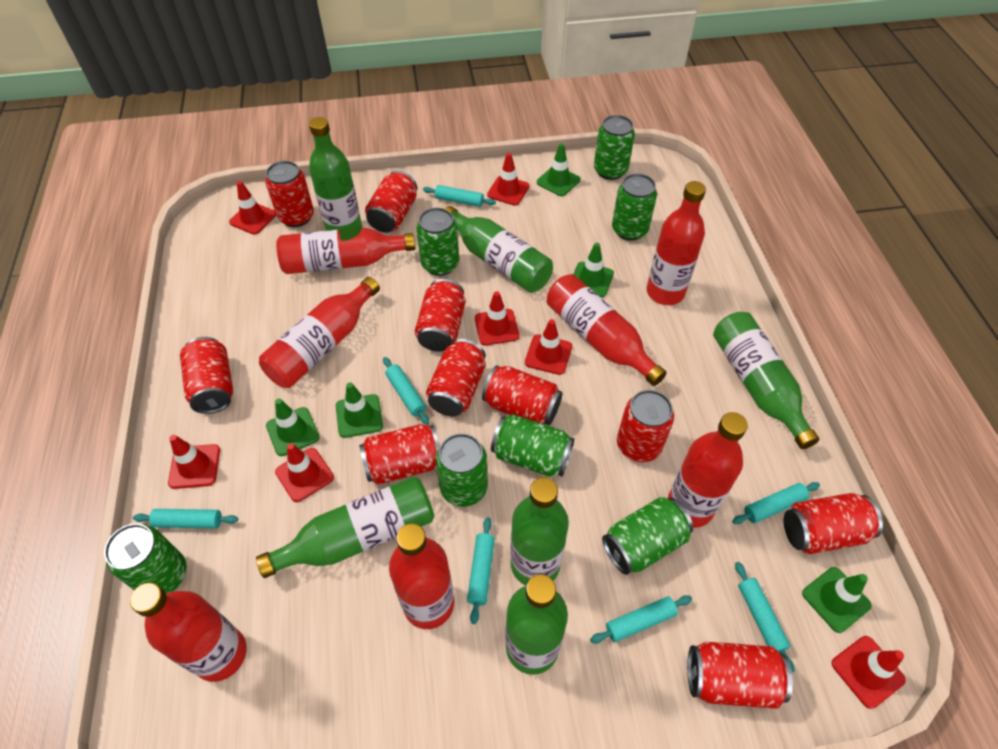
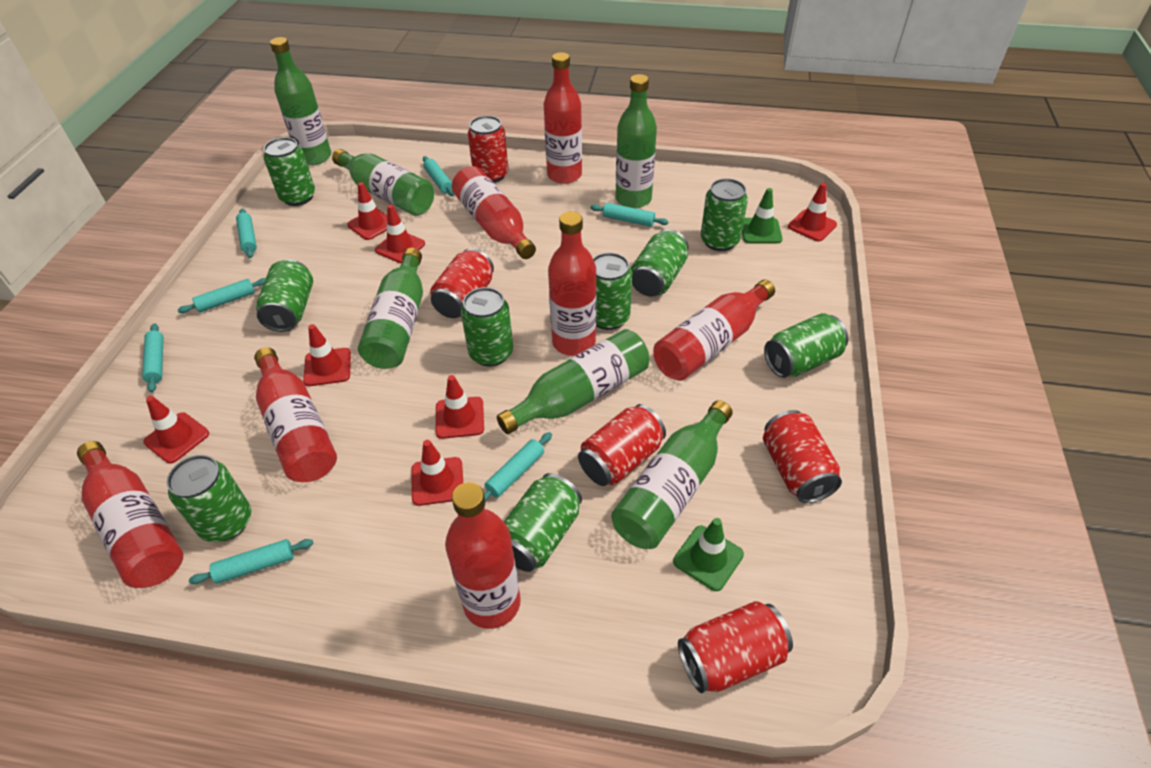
green can: 7 -> 9
green traffic cone: 5 -> 2
red can: 10 -> 5

